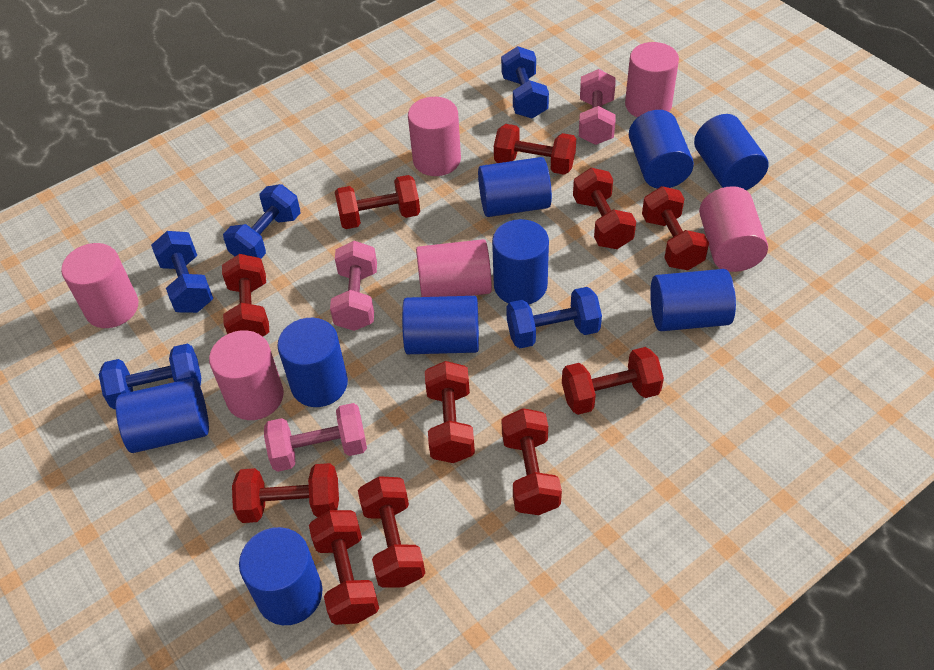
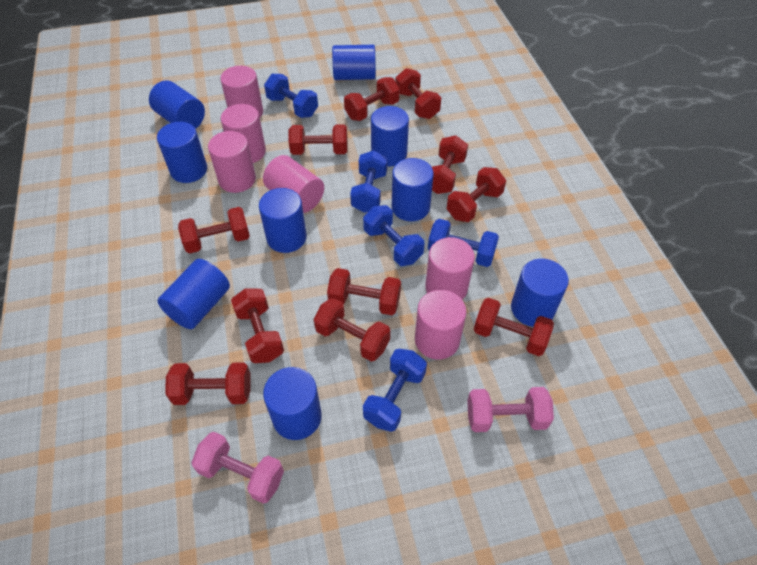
pink dumbbell: 3 -> 2

